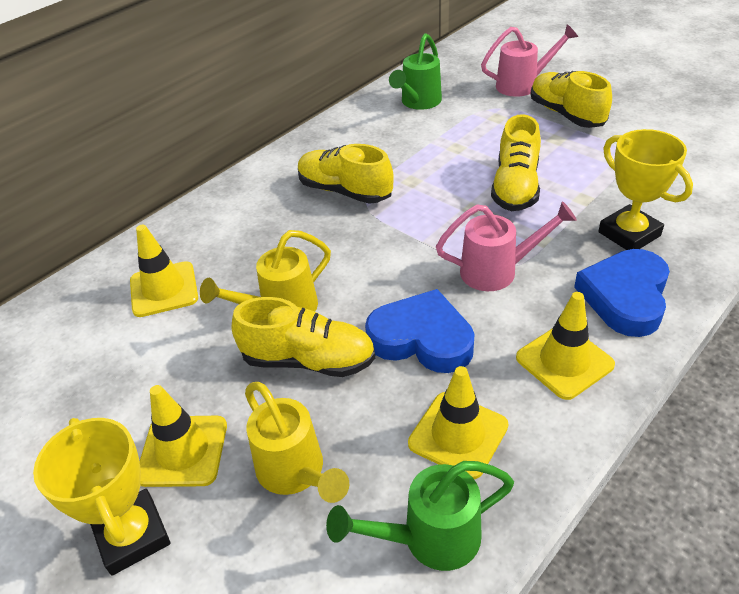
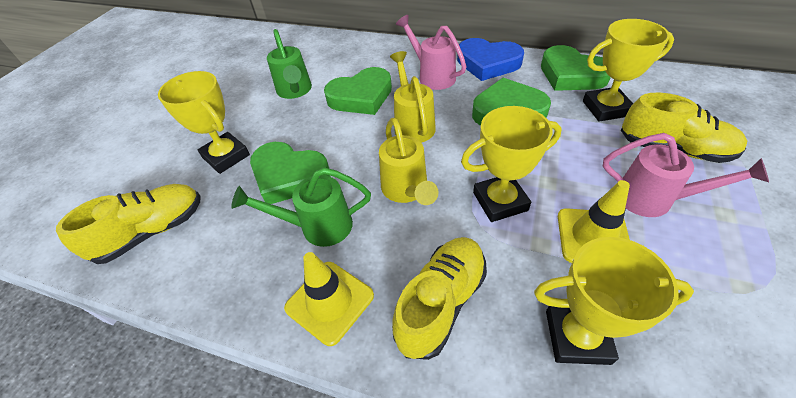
blue heart: 2 -> 1
green heart: 0 -> 4
yellow shoe: 4 -> 3
yellow traffic cone: 4 -> 2
yellow trophy: 2 -> 4

